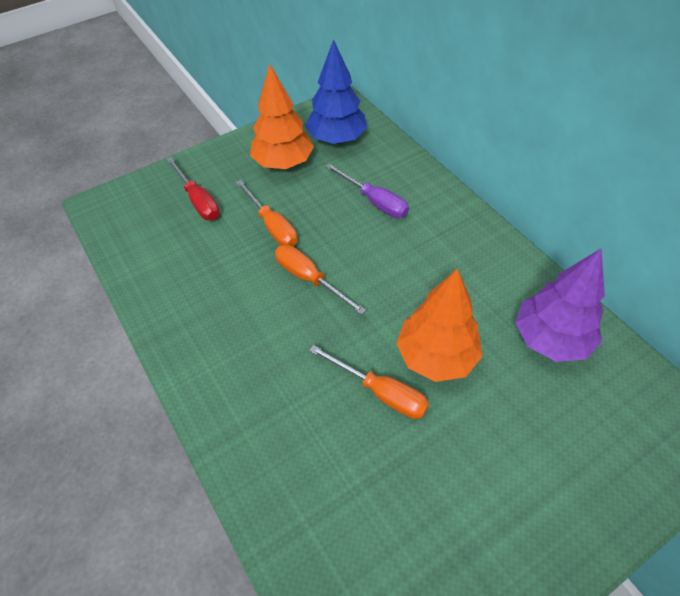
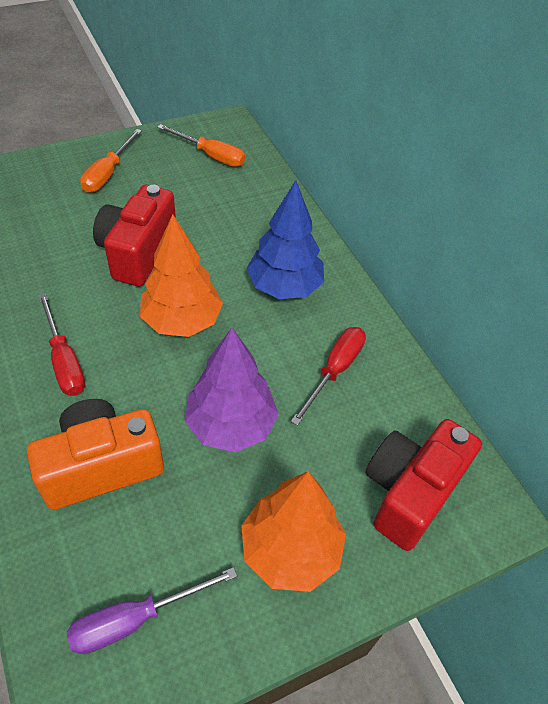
orange camera: 0 -> 1
orange screwdriver: 3 -> 2
red camera: 0 -> 2
red screwdriver: 1 -> 2

